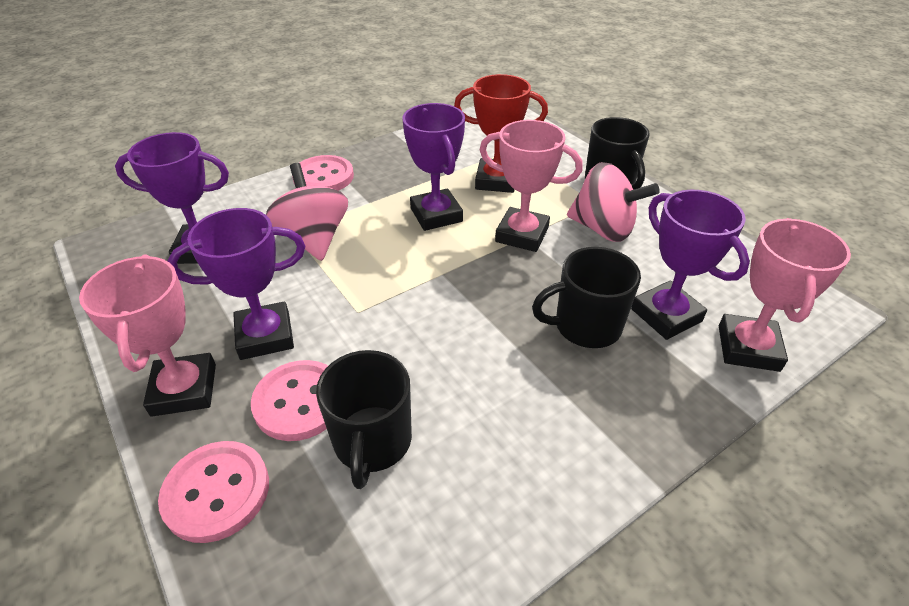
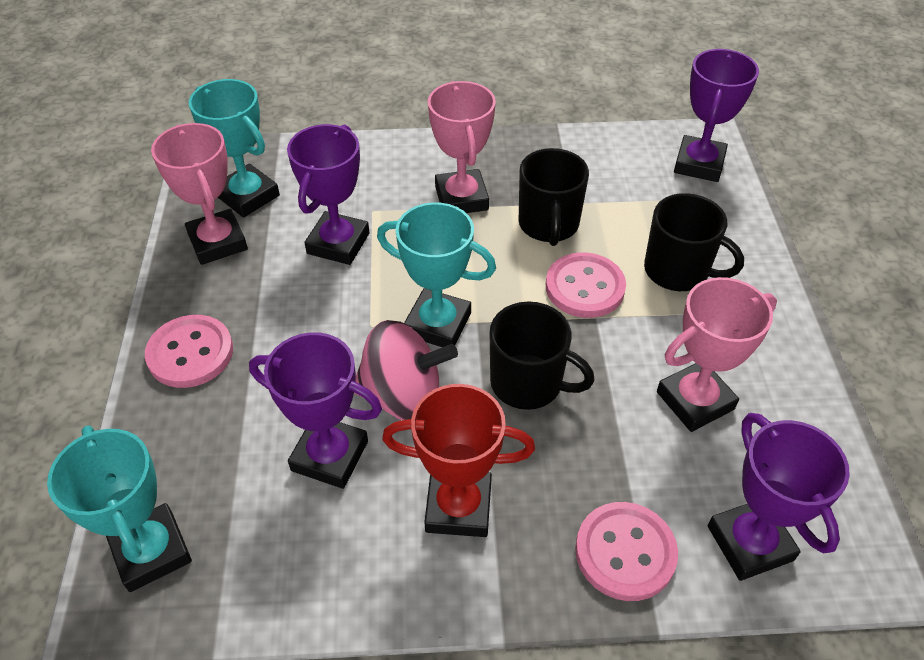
pink spinning top: 2 -> 1
turquoise trophy: 0 -> 3

